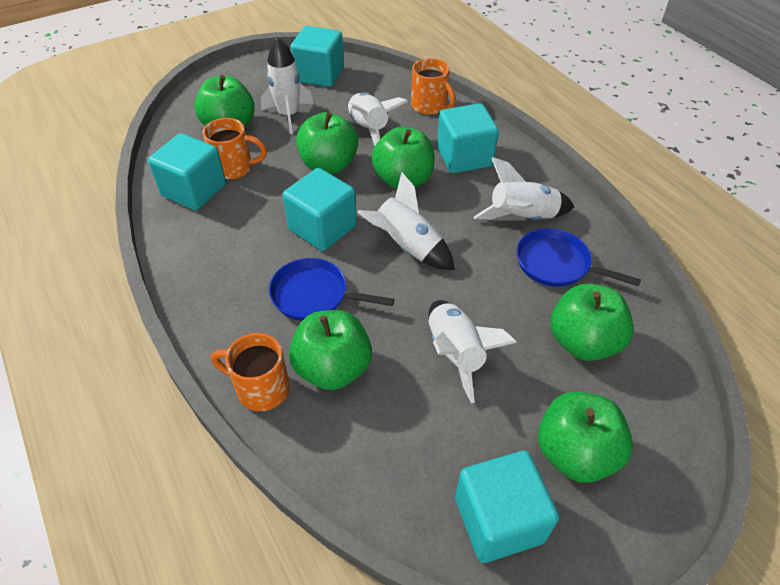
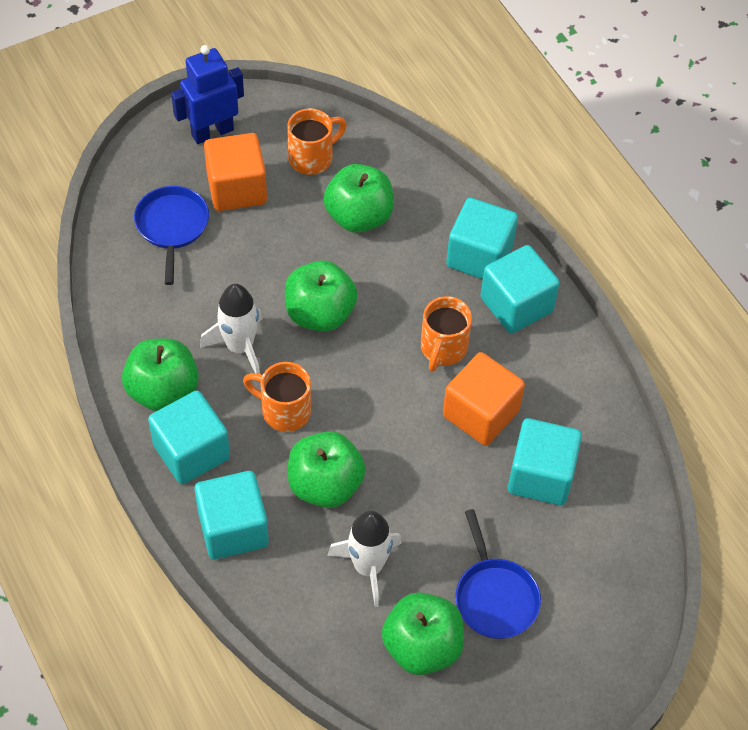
blue robot: 0 -> 1
green apple: 6 -> 5
orange cube: 0 -> 2
white rocket: 5 -> 2

